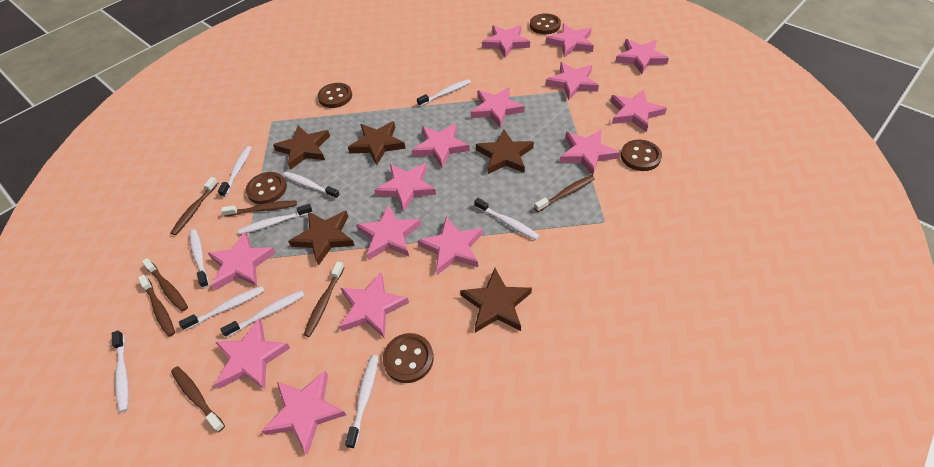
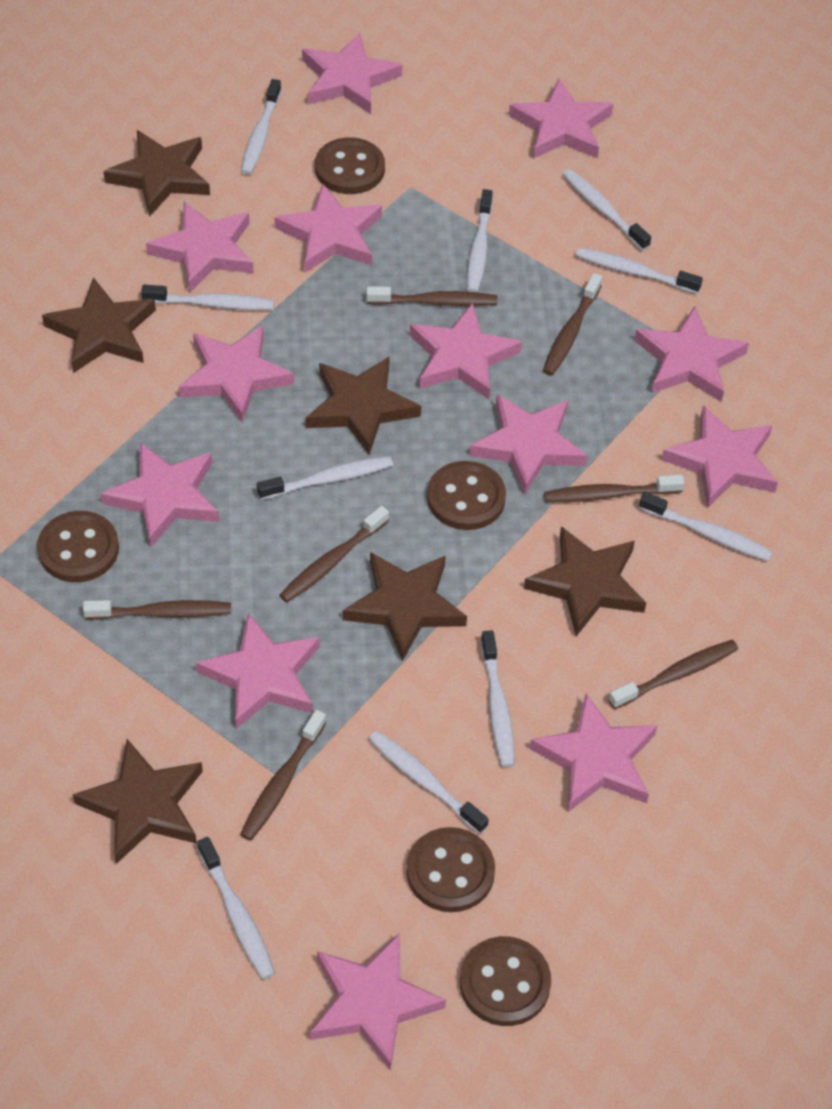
brown star: 5 -> 6
pink star: 15 -> 13

